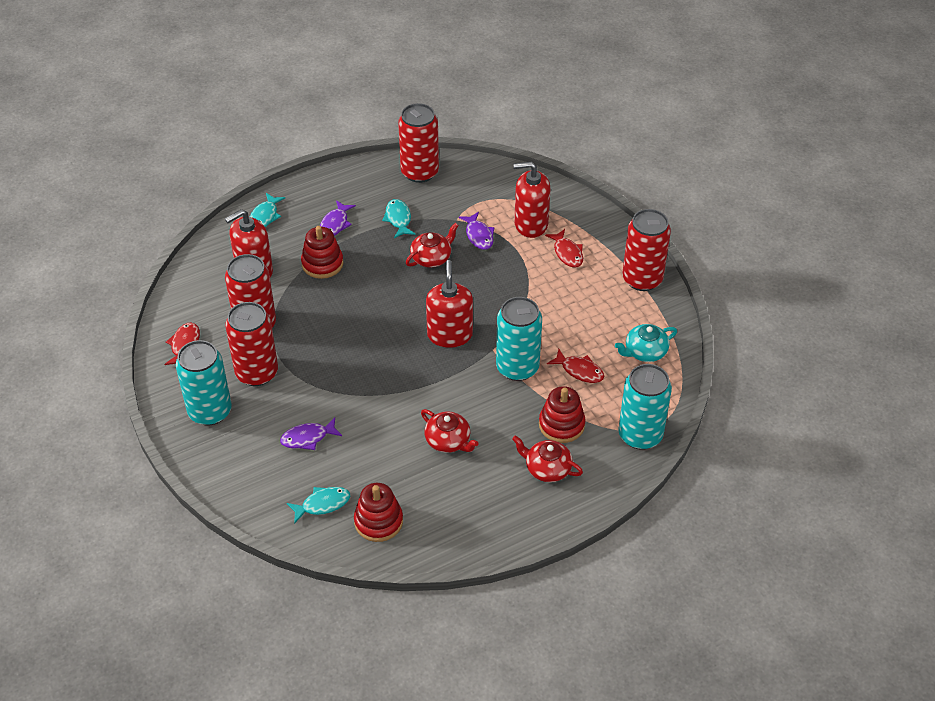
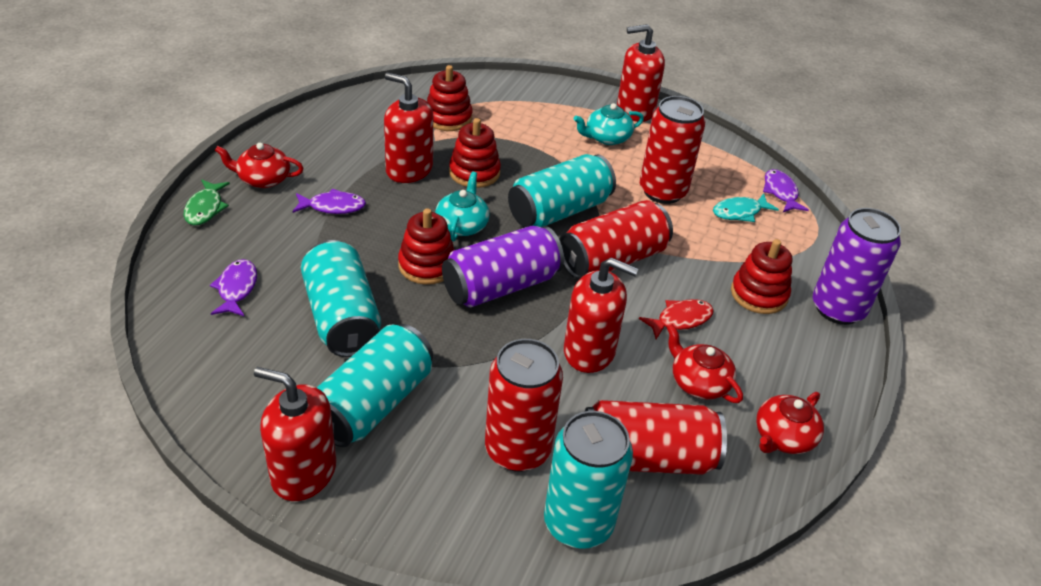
green fish: 0 -> 1
purple can: 0 -> 2
red fish: 3 -> 1
red soap dispenser: 3 -> 4
red stacking toy: 3 -> 4
turquoise can: 3 -> 4
turquoise fish: 3 -> 1
turquoise teapot: 1 -> 2

